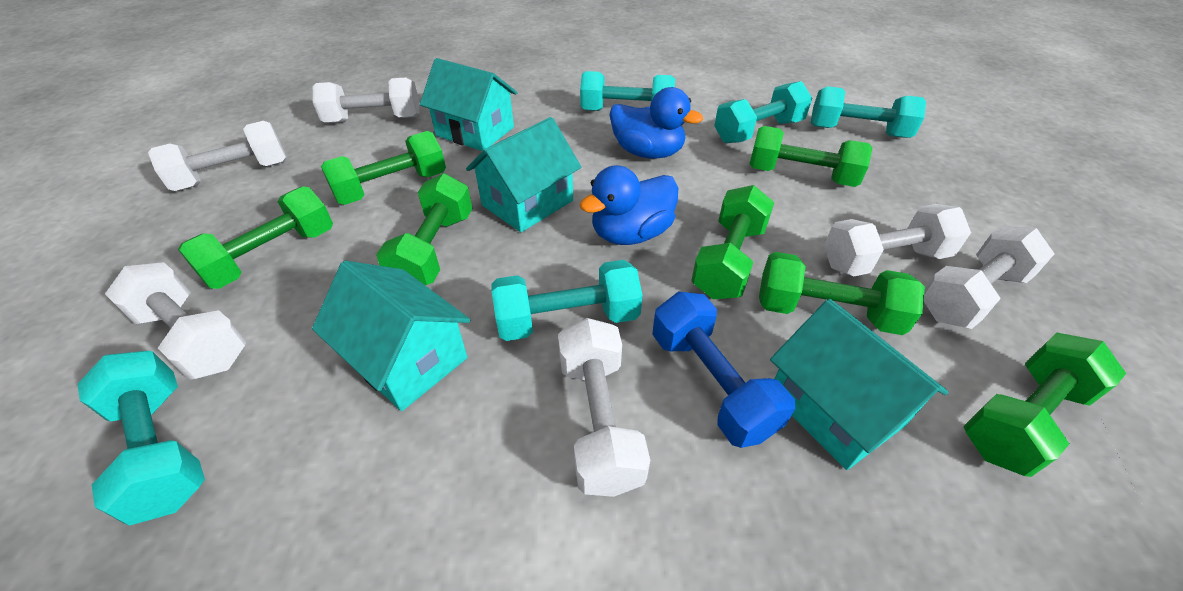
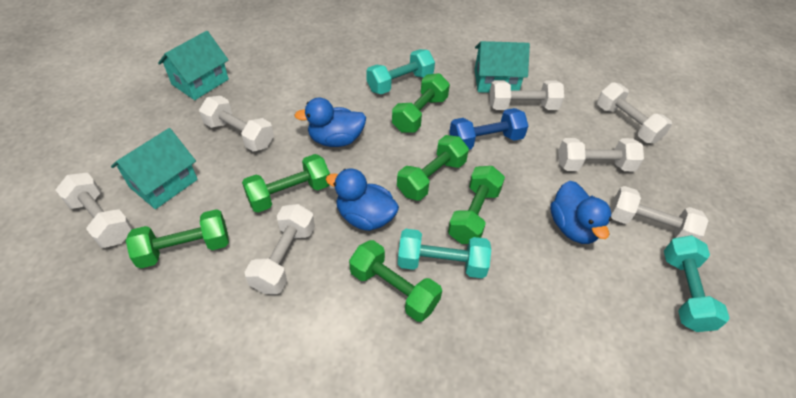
blue duck: 2 -> 3
green dumbbell: 7 -> 6
turquoise dumbbell: 5 -> 3
turquoise house: 4 -> 3
white dumbbell: 6 -> 7

